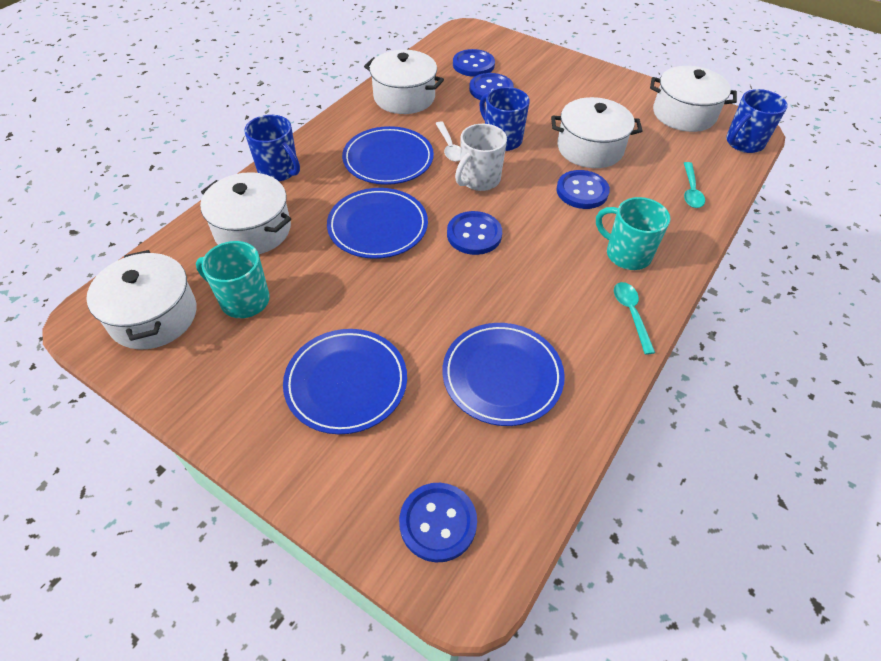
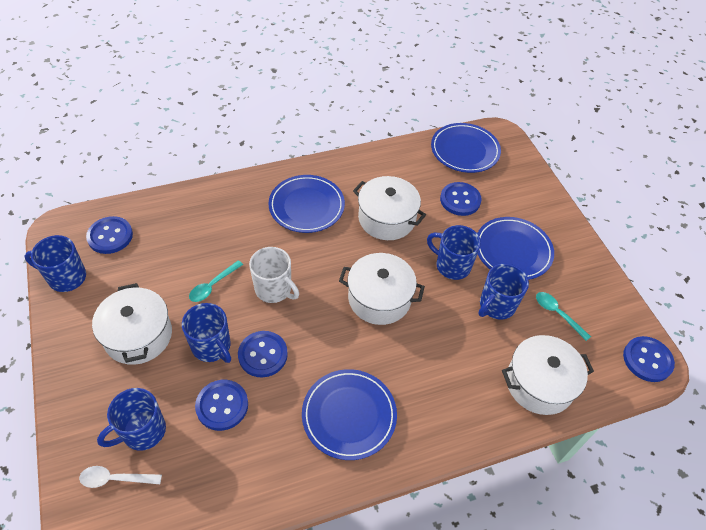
blue mug: 3 -> 5
turquoise mug: 2 -> 0
white pot: 5 -> 4

